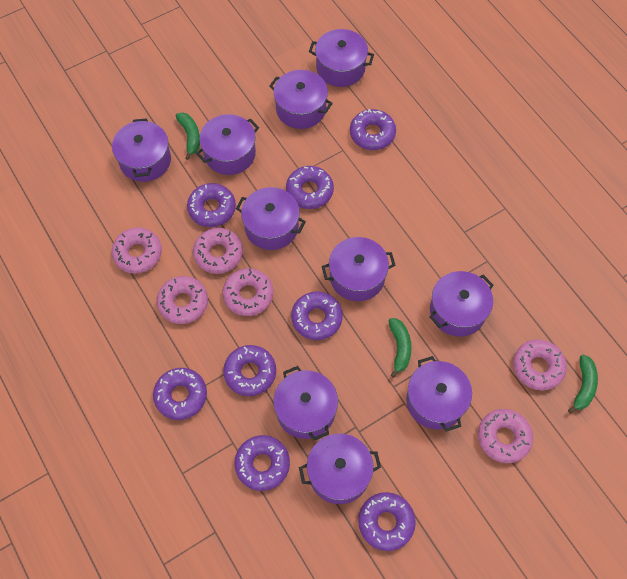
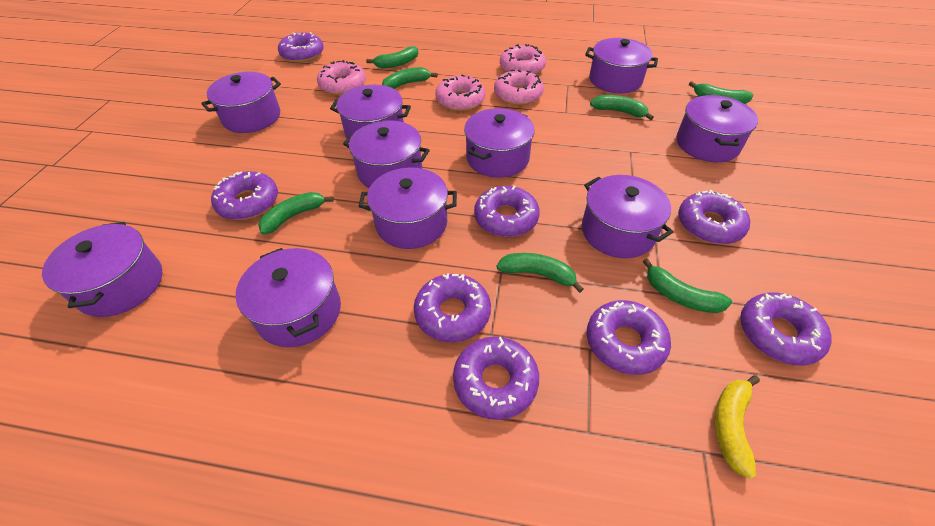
green banana: 3 -> 7
pink donut: 6 -> 4
yellow banana: 0 -> 1

